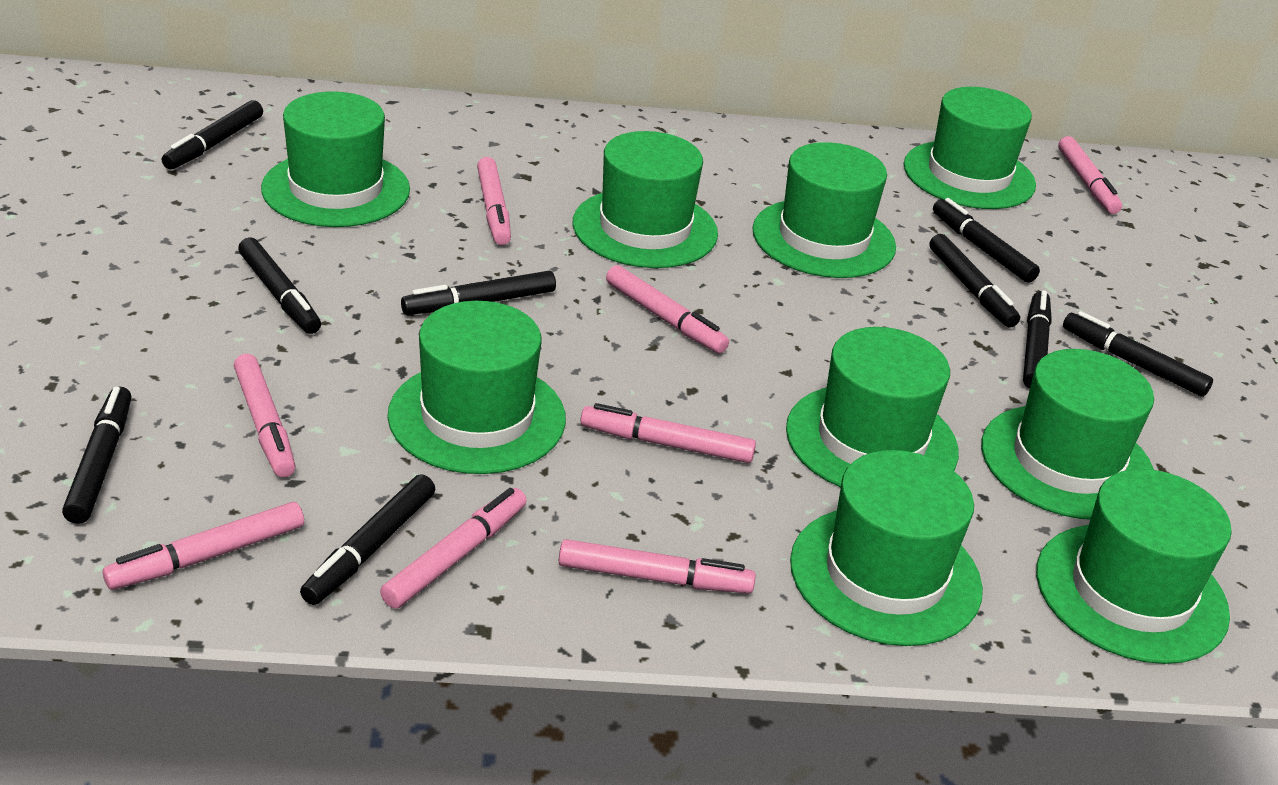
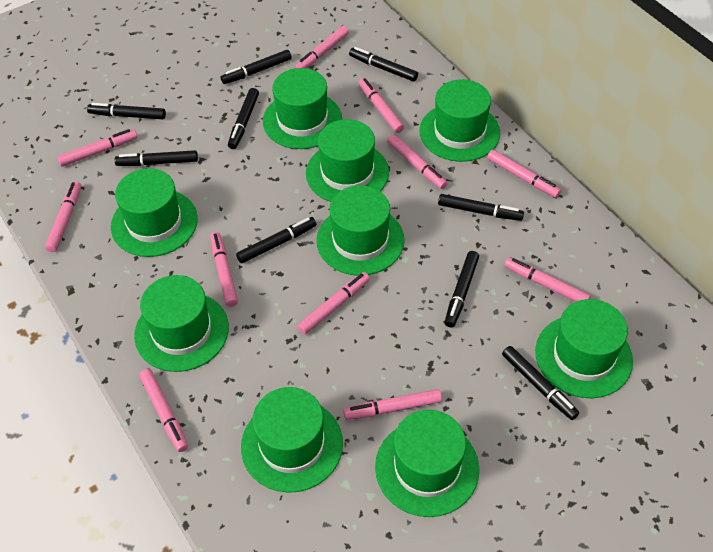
pink marker: 8 -> 11

